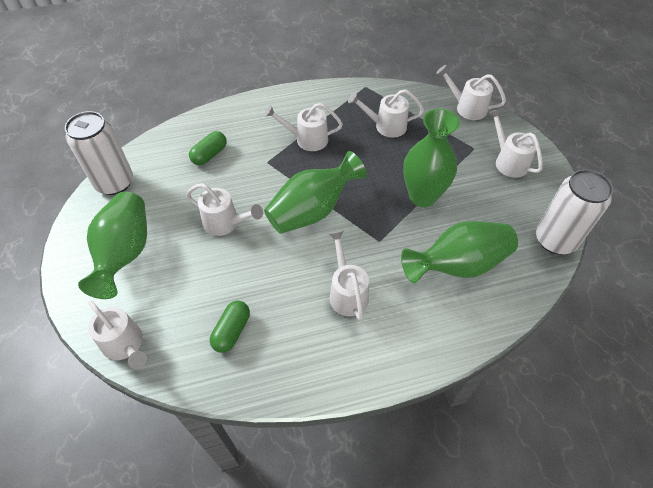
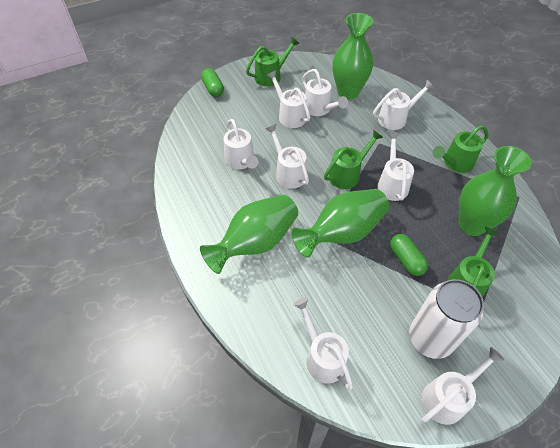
green watering can: 0 -> 4
white can: 2 -> 1
white watering can: 7 -> 8

